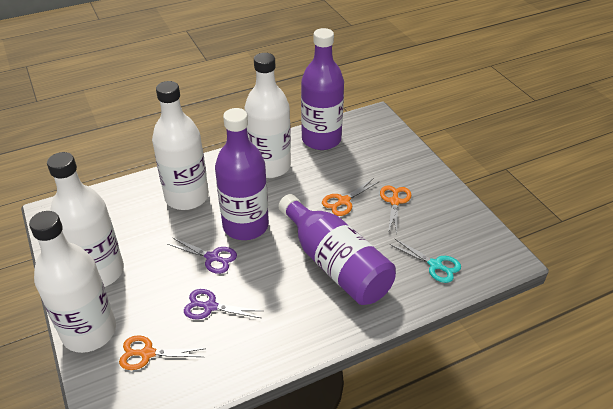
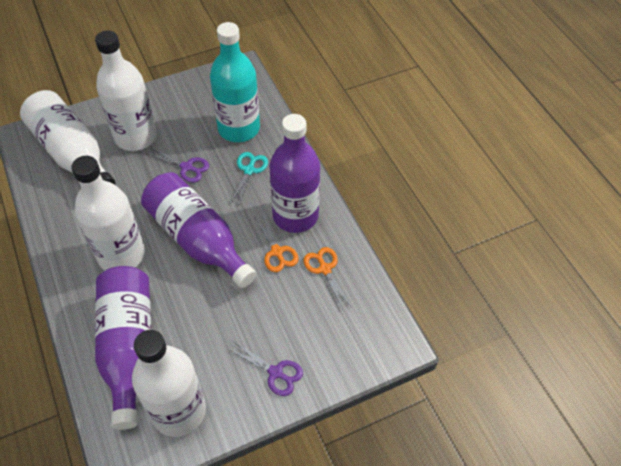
orange scissors: 3 -> 2
turquoise bottle: 0 -> 1

